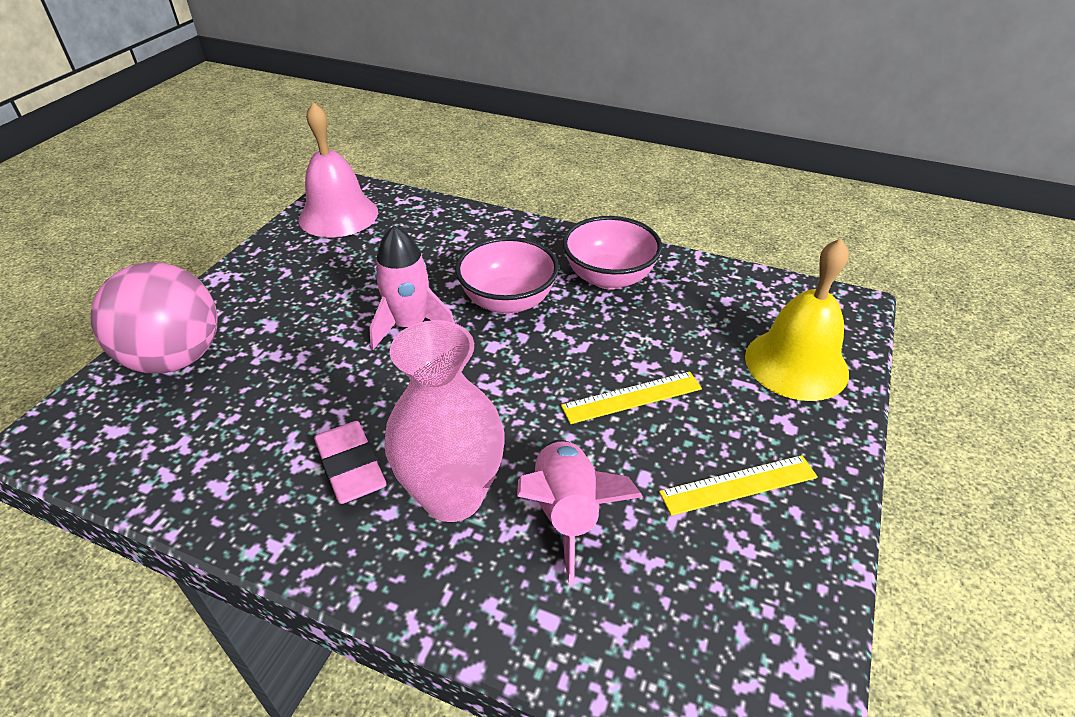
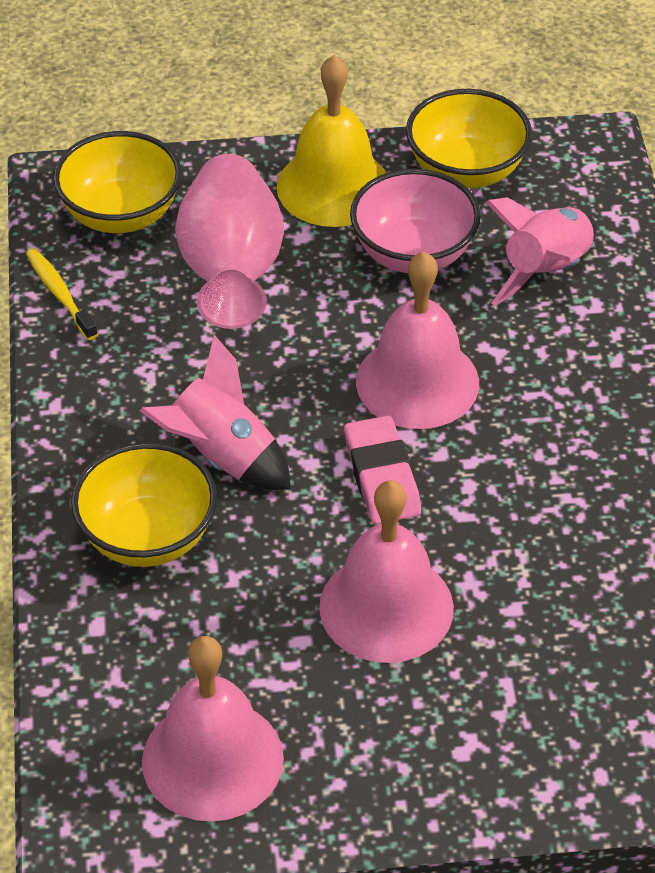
pink ball: 1 -> 0
pink bell: 1 -> 3
pink bowl: 2 -> 1
yellow bowl: 0 -> 3
yellow ruler: 2 -> 0
yellow toothbrush: 0 -> 1

